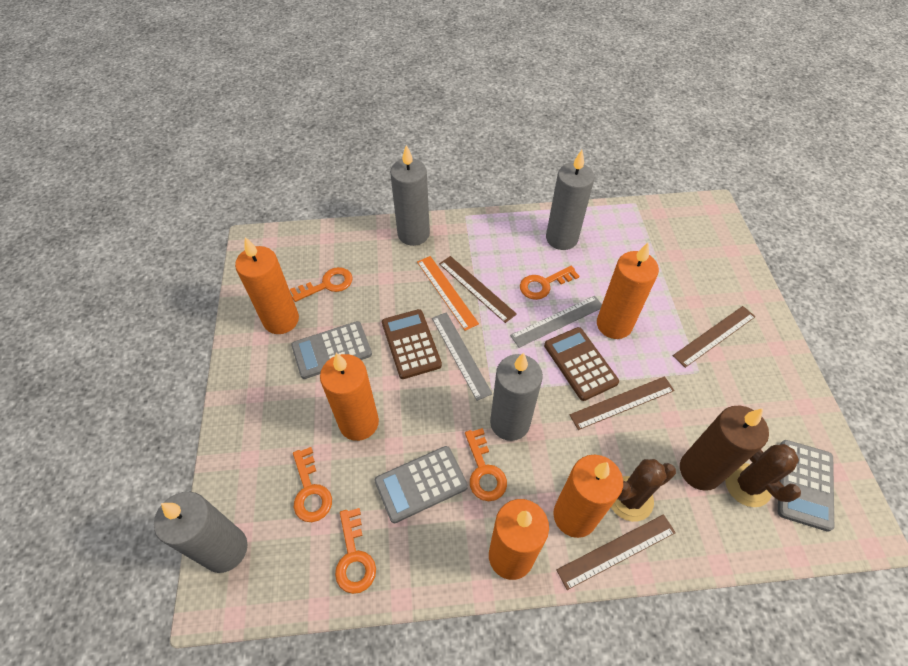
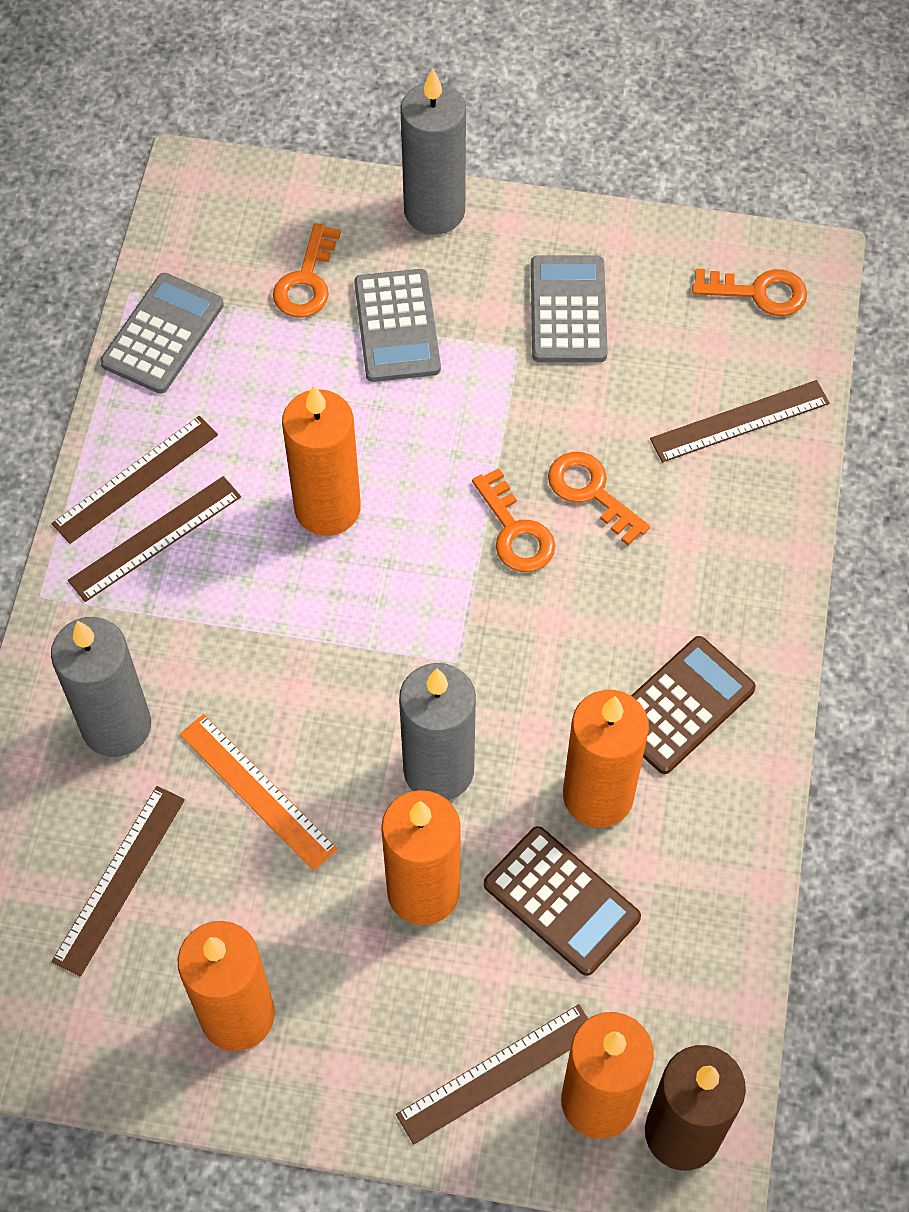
brown cactus: 2 -> 0
brown ruler: 4 -> 5
grey candle: 4 -> 3
grey ruler: 2 -> 0
orange key: 5 -> 4

